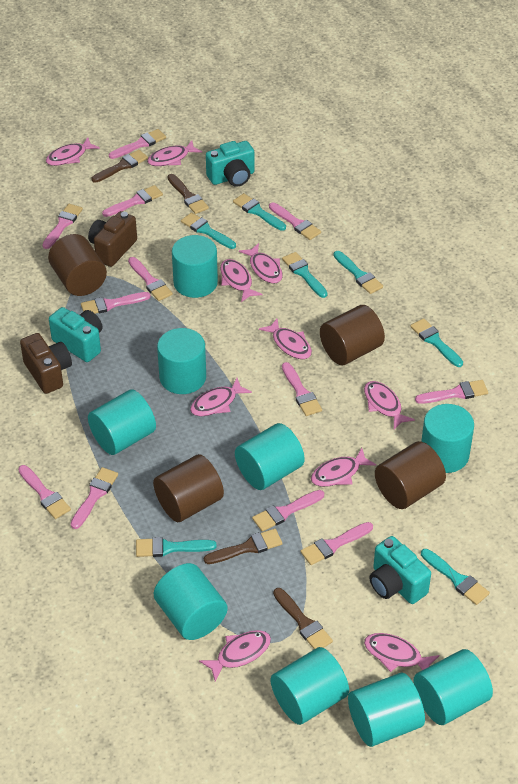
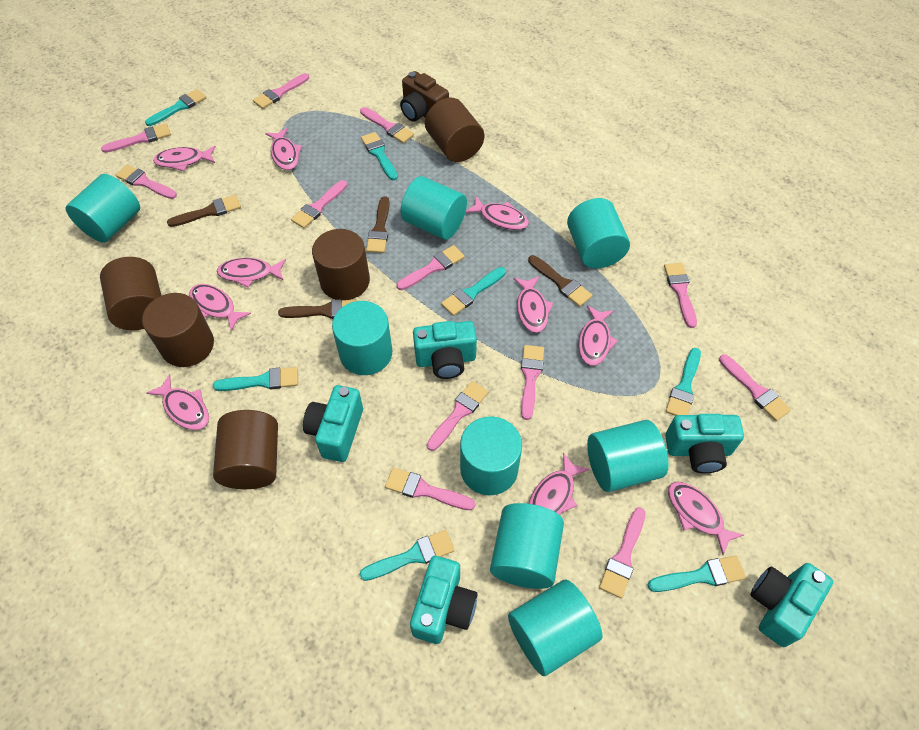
brown camera: 2 -> 1
brown cylinder: 4 -> 5
turquoise camera: 3 -> 5
turquoise cylinder: 9 -> 8

